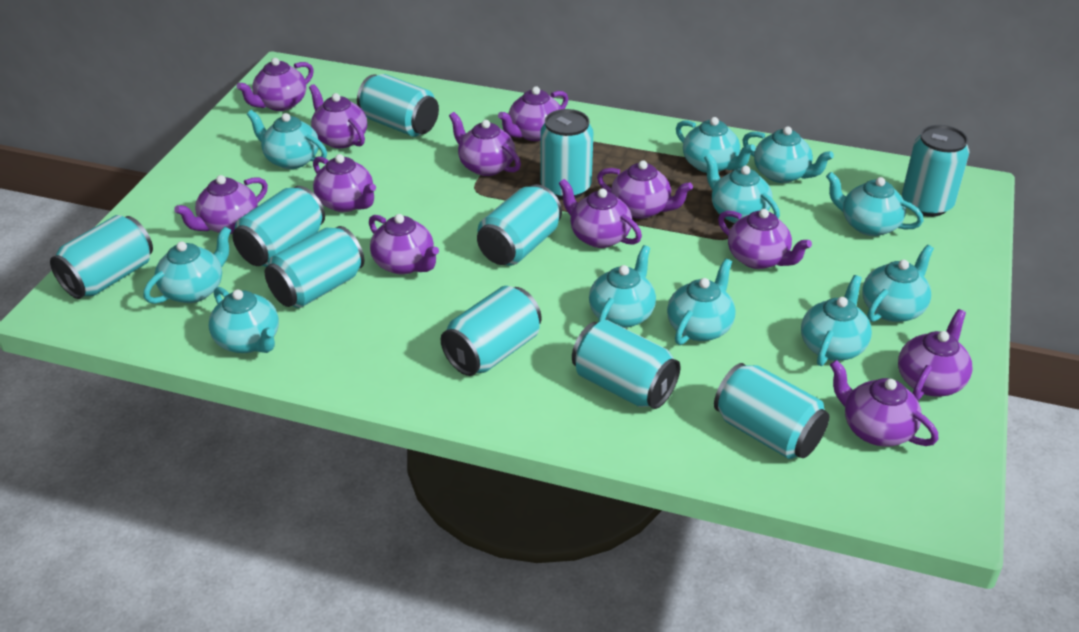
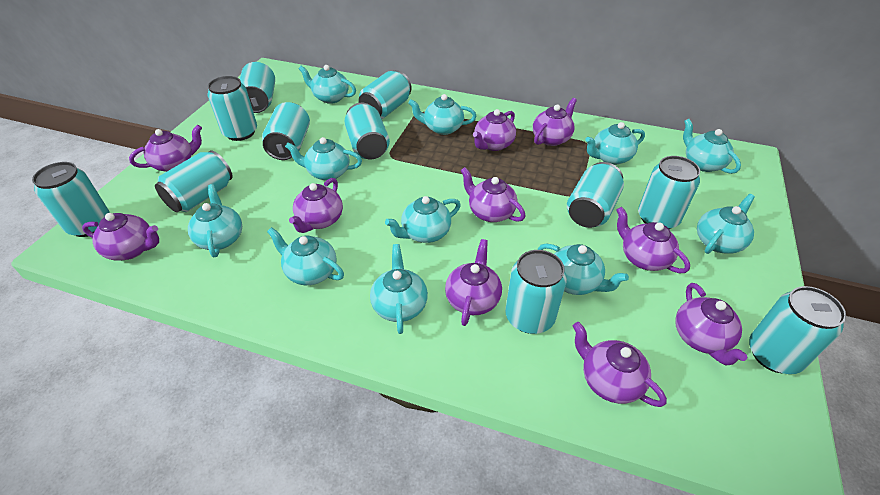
purple teapot: 12 -> 10
turquoise can: 10 -> 11

